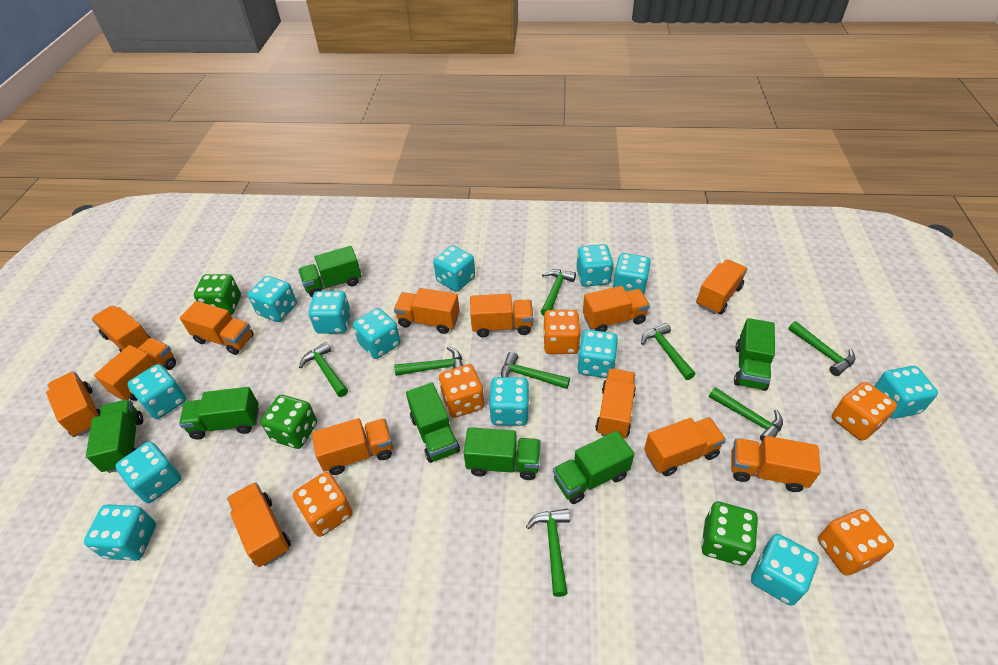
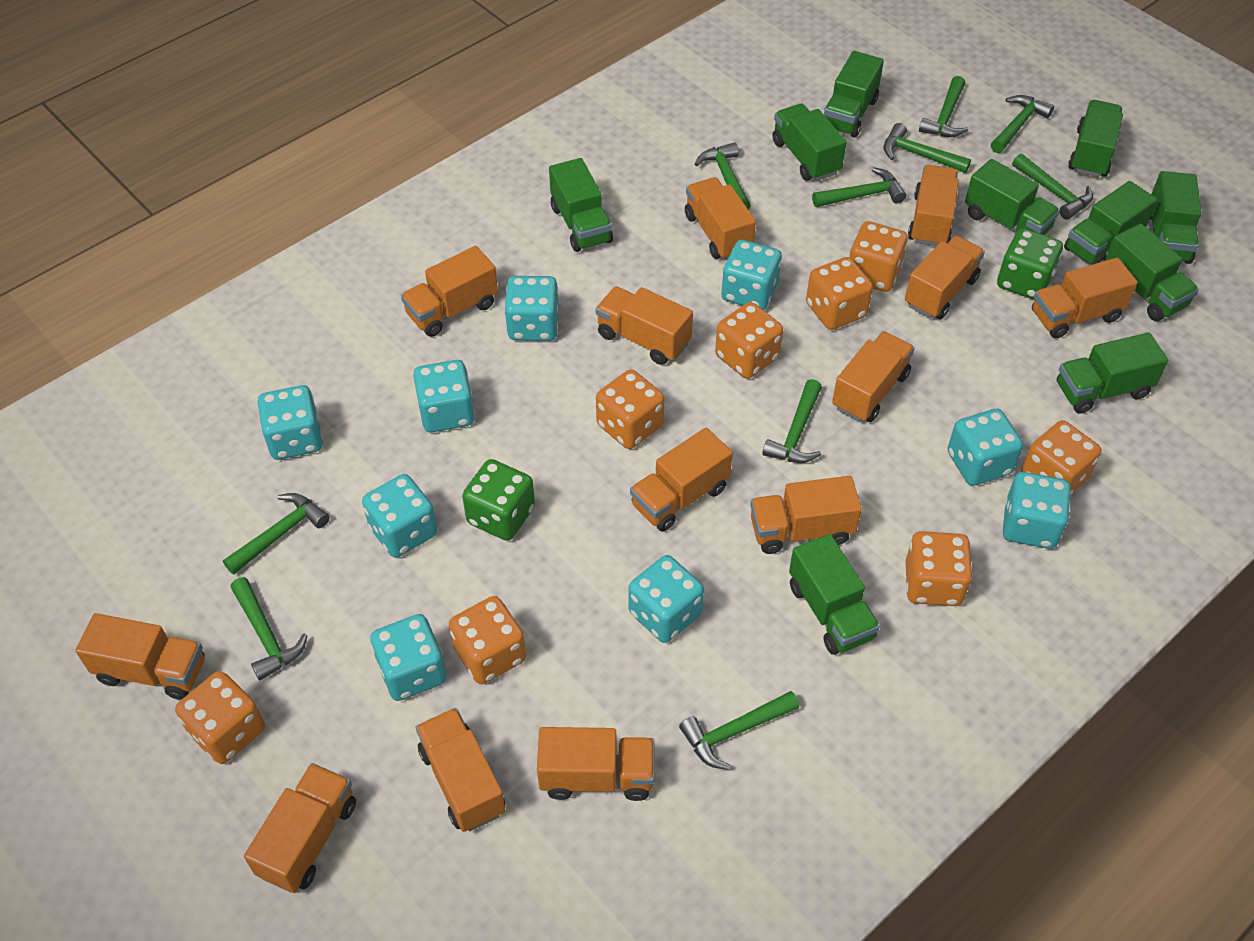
green dice: 3 -> 2
green hammer: 8 -> 10
green truck: 7 -> 10
orange dice: 5 -> 8
turquoise dice: 13 -> 9

